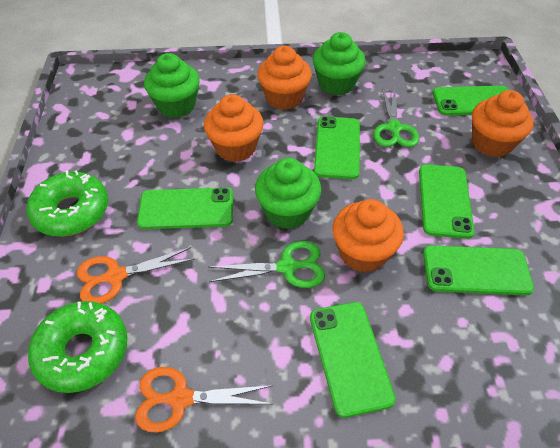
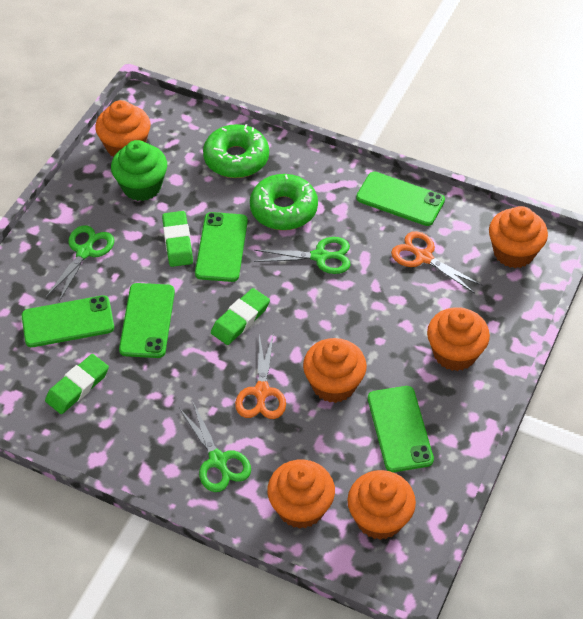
green cupcake: 3 -> 1
green eraser: 0 -> 3
green phone: 6 -> 5
green scissors: 2 -> 3
orange cupcake: 4 -> 6

